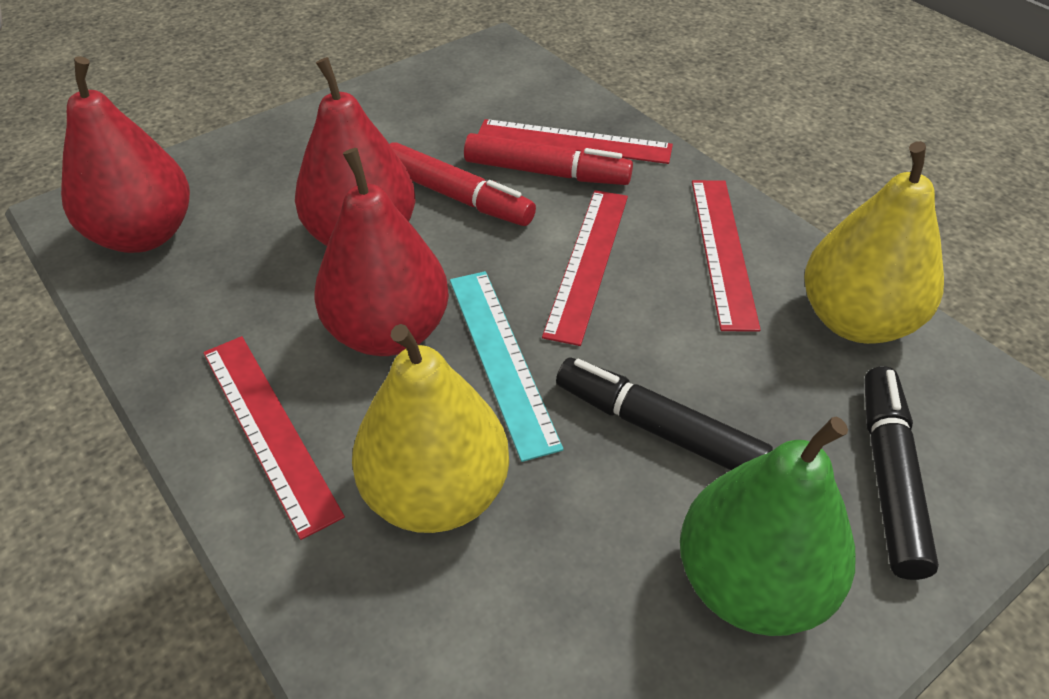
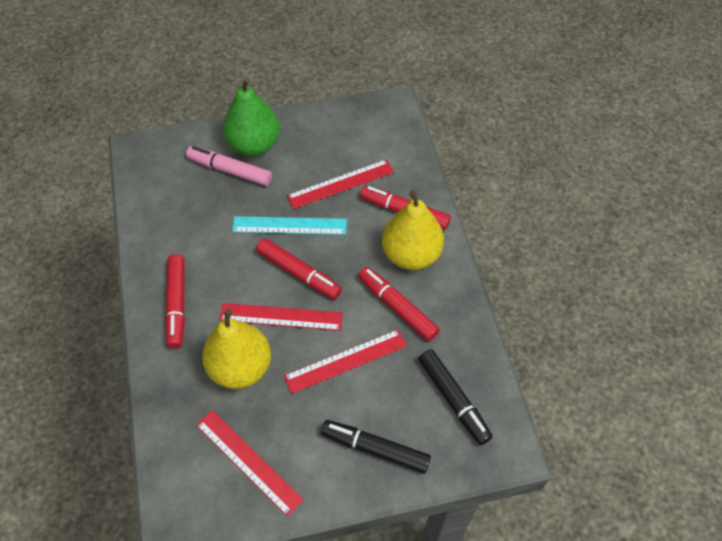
pink marker: 0 -> 1
red marker: 2 -> 4
red pear: 3 -> 0

